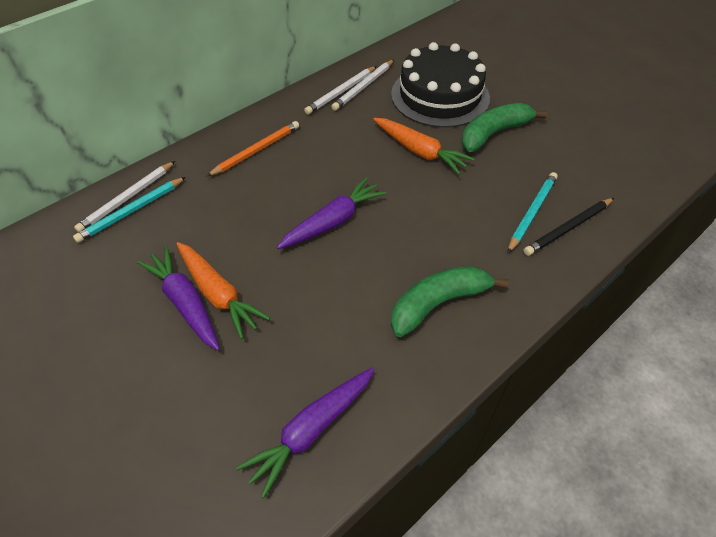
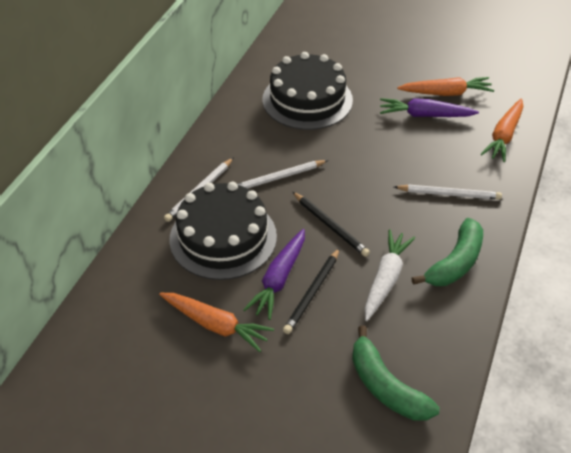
black cake: 1 -> 2
black pencil: 1 -> 2
orange carrot: 2 -> 3
orange pencil: 1 -> 0
purple carrot: 3 -> 2
turquoise pencil: 2 -> 0
white carrot: 0 -> 1

